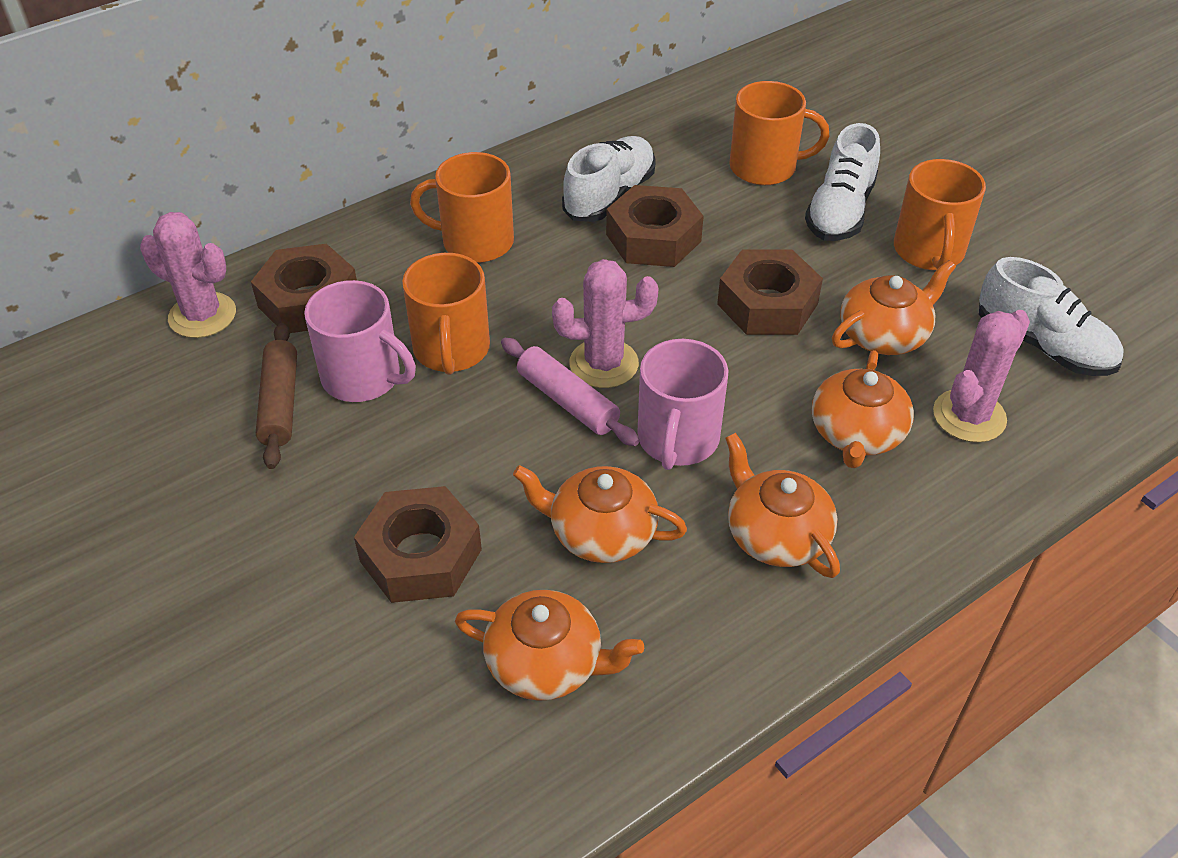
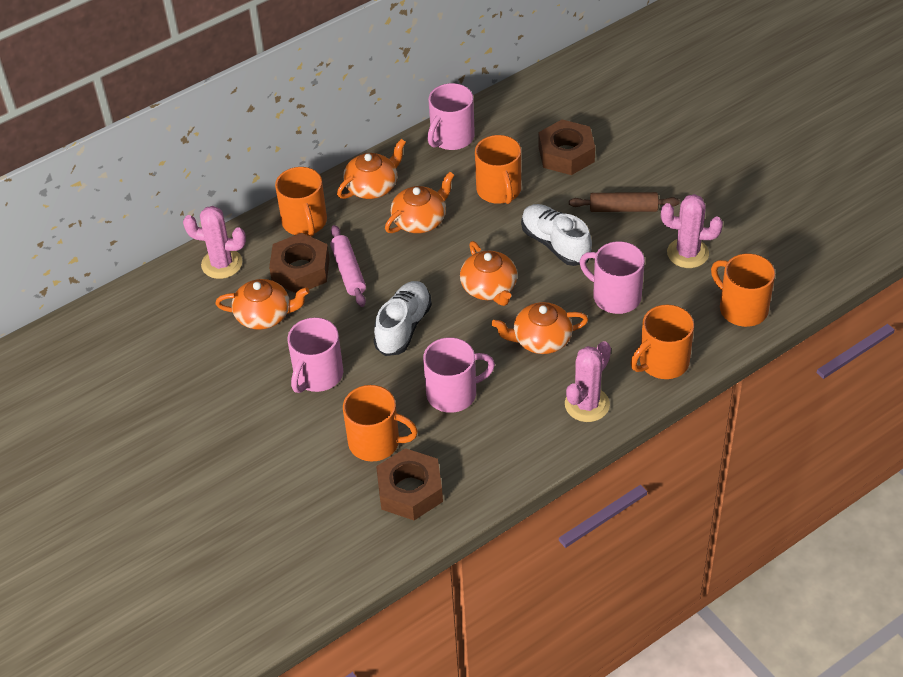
brown nut: 4 -> 3
orange mug: 4 -> 5
pink mug: 2 -> 4
white shoe: 3 -> 2

